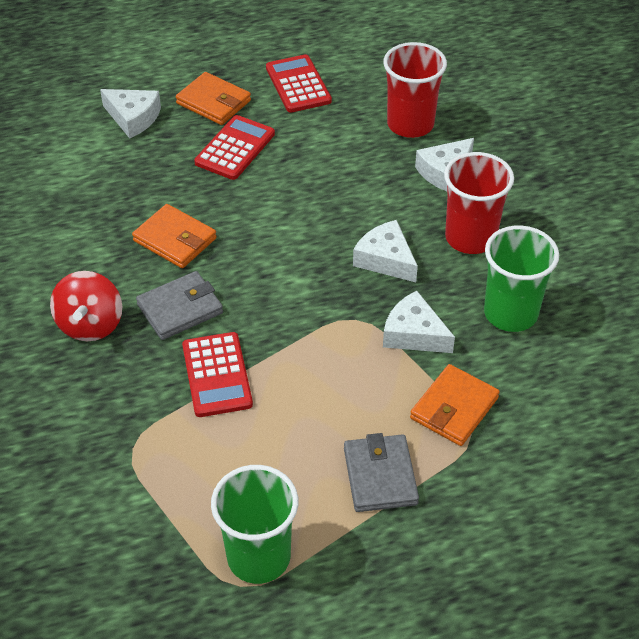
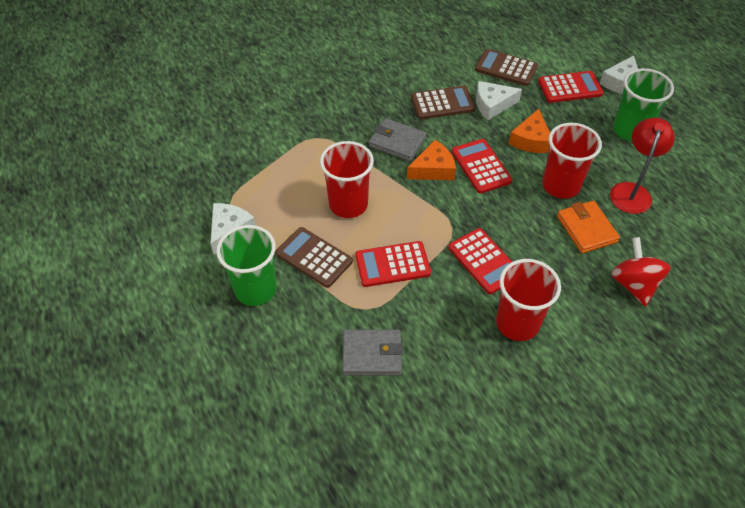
brown calculator: 0 -> 3
orange cheese: 0 -> 2
orange wallet: 3 -> 1
red calculator: 3 -> 4
red cup: 2 -> 3
red lamp: 0 -> 1
white cheese: 4 -> 3

